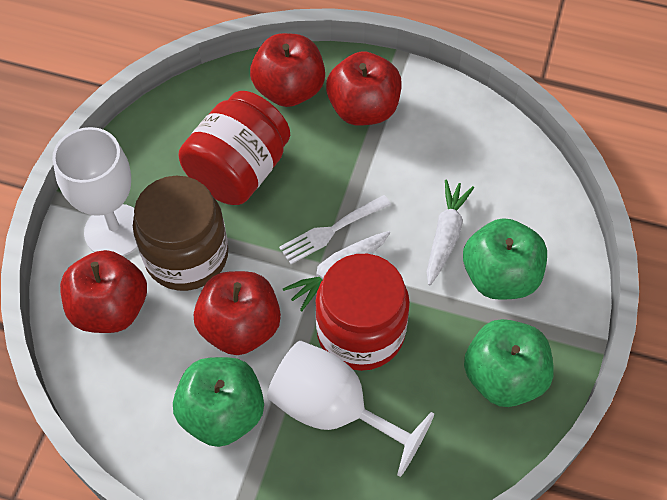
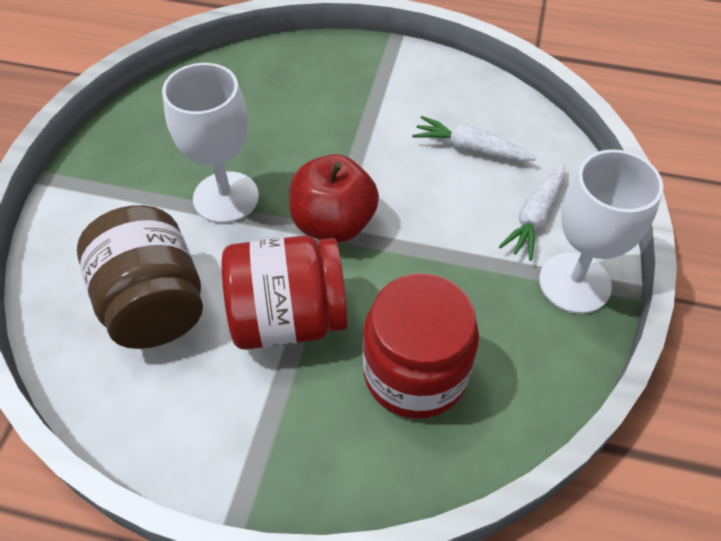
green apple: 3 -> 0
red apple: 4 -> 1
white fork: 1 -> 0

